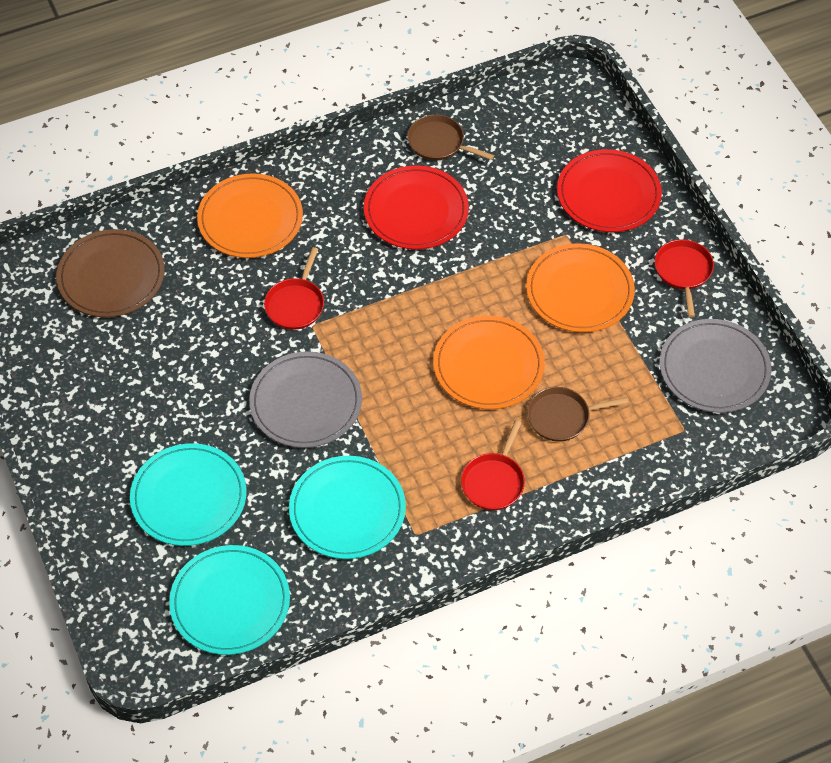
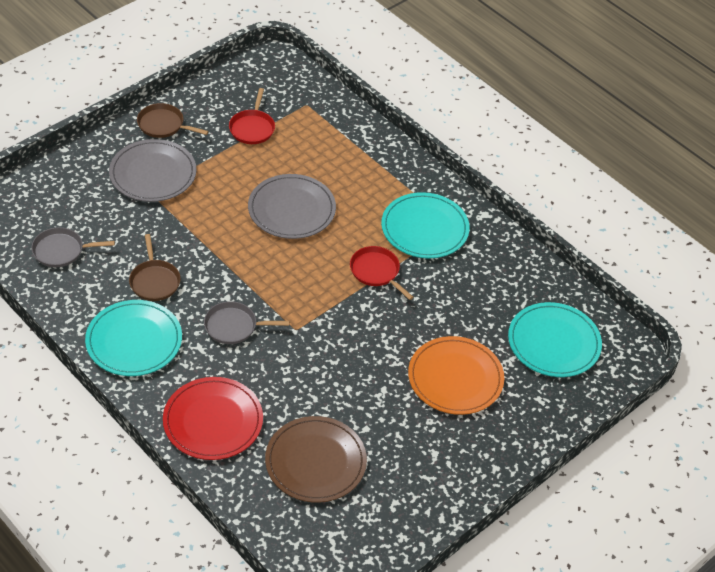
grey pan: 0 -> 2
orange plate: 3 -> 1
red pan: 3 -> 2
red plate: 2 -> 1

